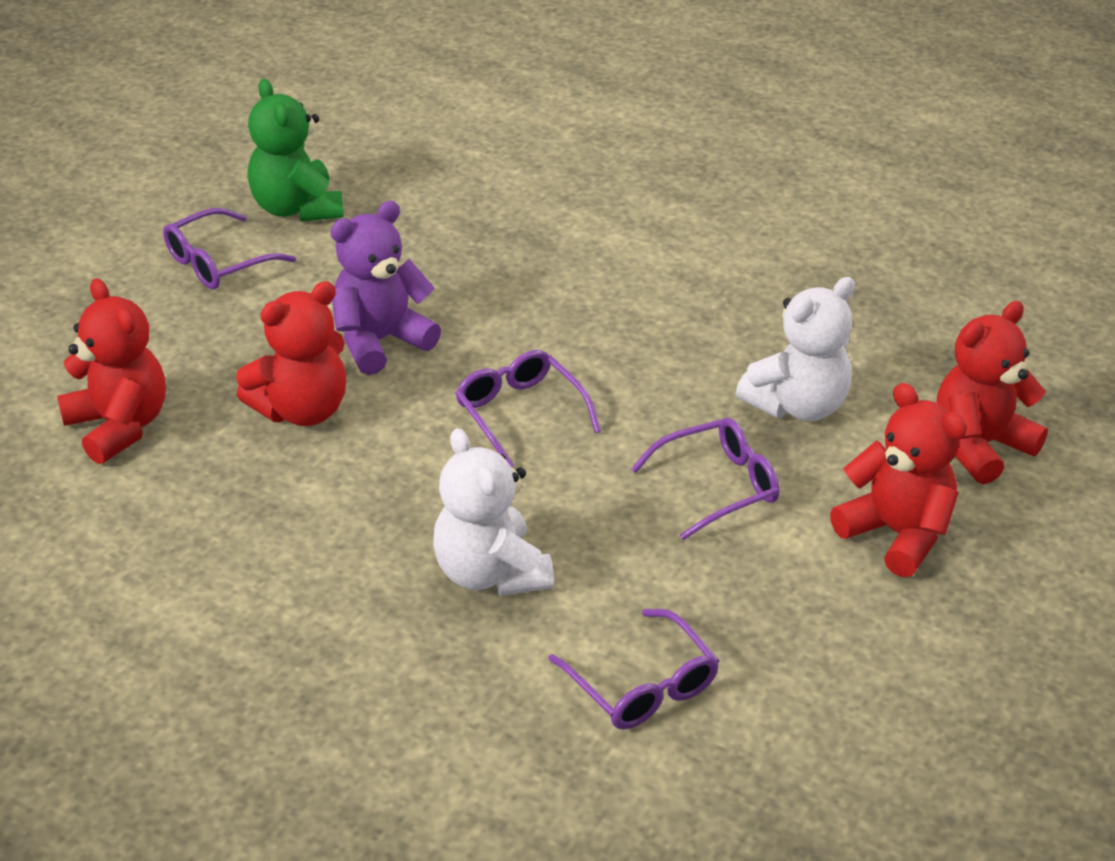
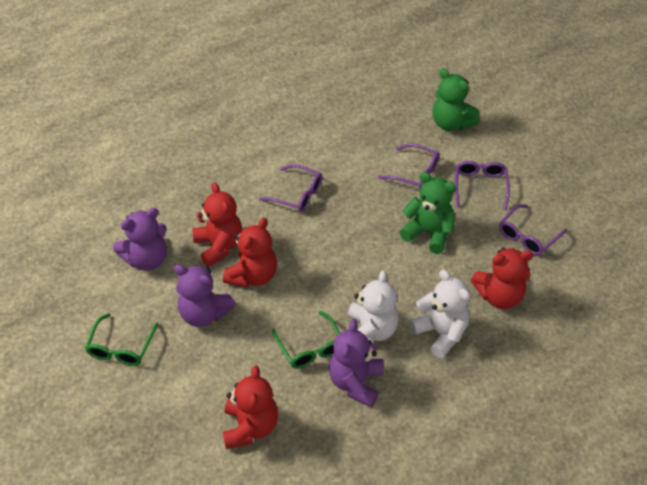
green glasses: 0 -> 2
green teddy bear: 1 -> 2
purple teddy bear: 1 -> 3

